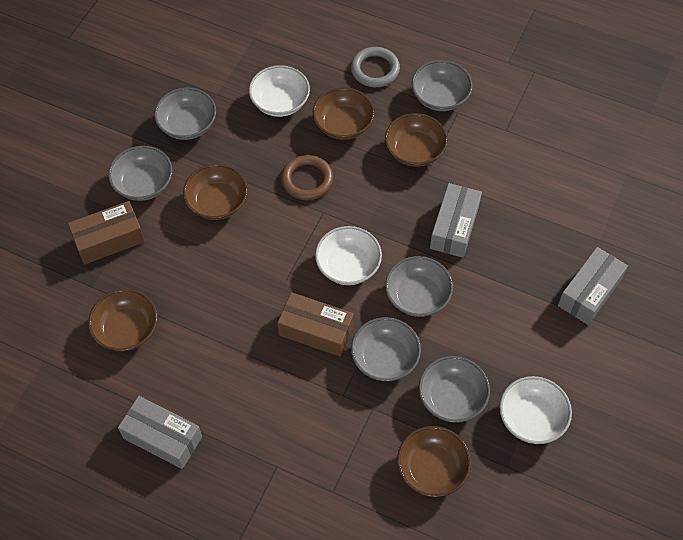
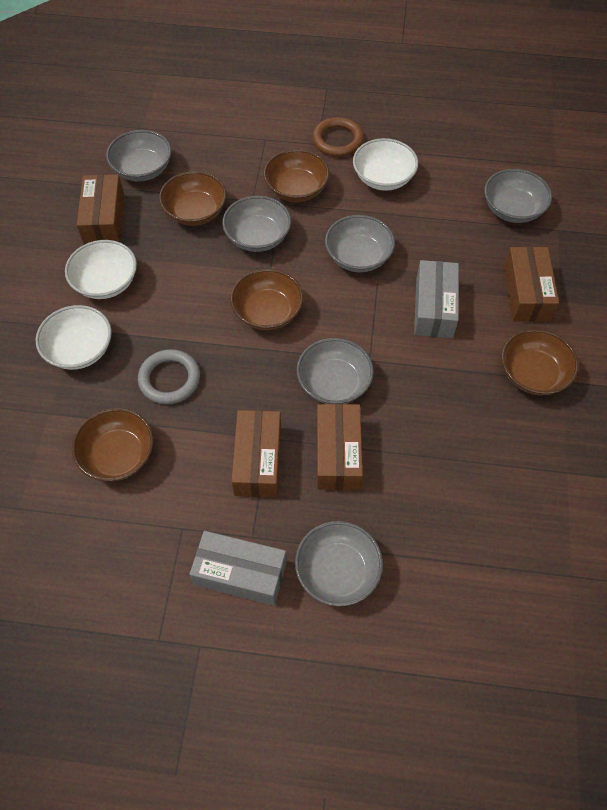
brown box: 2 -> 4
grey box: 3 -> 2

